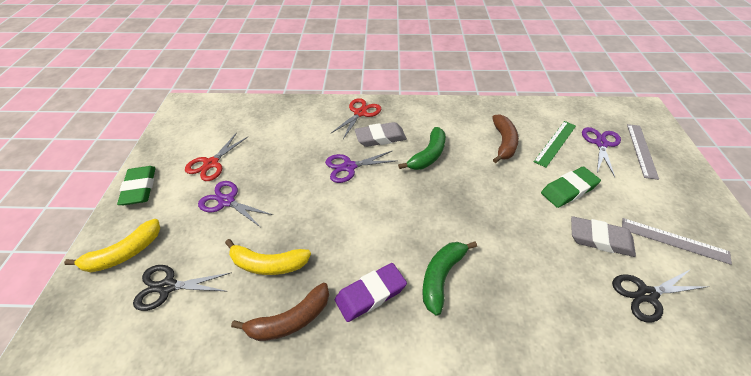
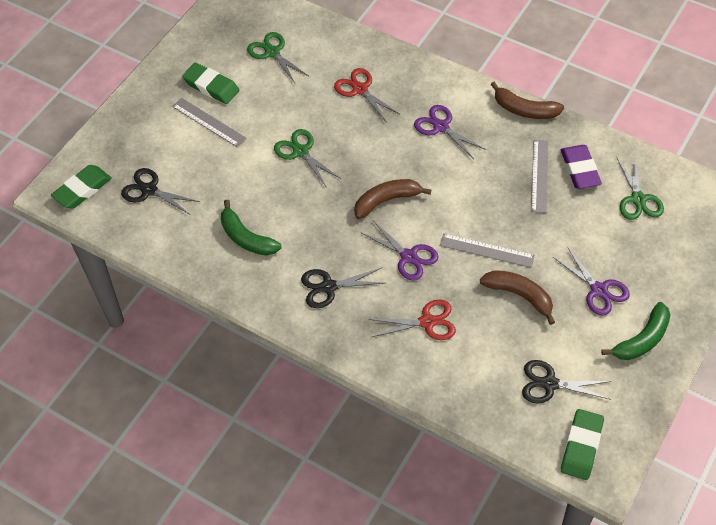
black scissors: 2 -> 3
brown banana: 2 -> 3
green eraser: 2 -> 3
green ruler: 1 -> 0
green scissors: 0 -> 3
grey eraser: 2 -> 0
grey ruler: 2 -> 3
yellow banana: 2 -> 0

